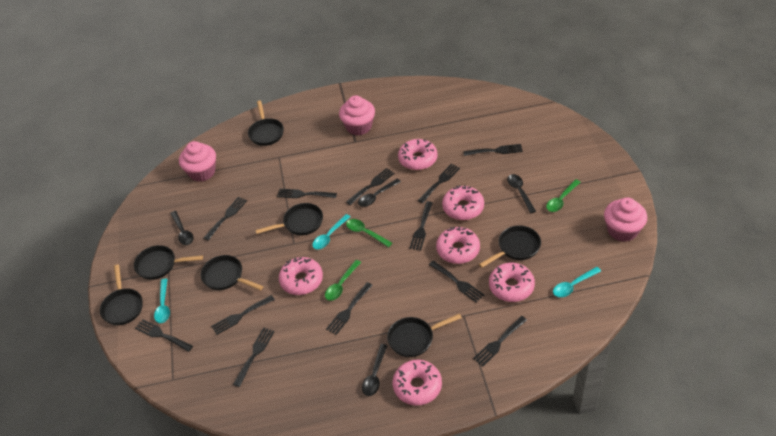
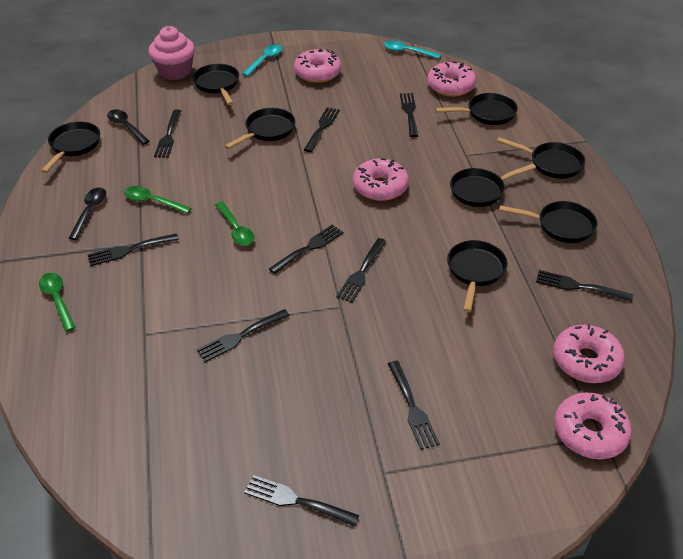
black fork: 12 -> 10
black pan: 7 -> 8
black spoon: 4 -> 2
pink cupcake: 3 -> 1
pink donut: 6 -> 5
turquoise spoon: 3 -> 2

